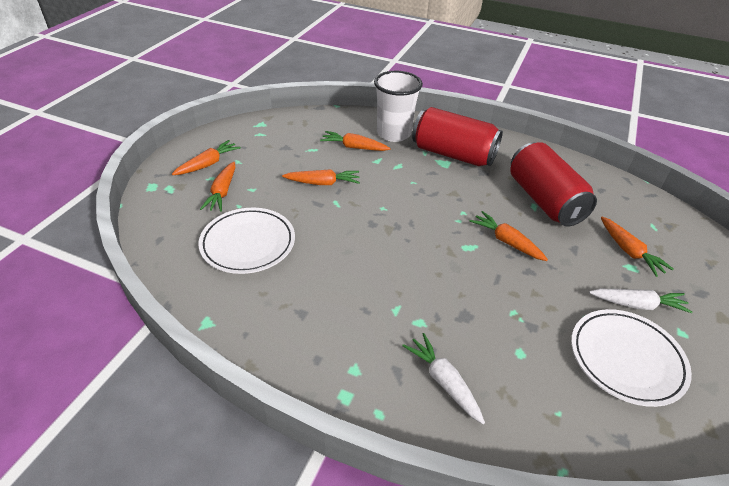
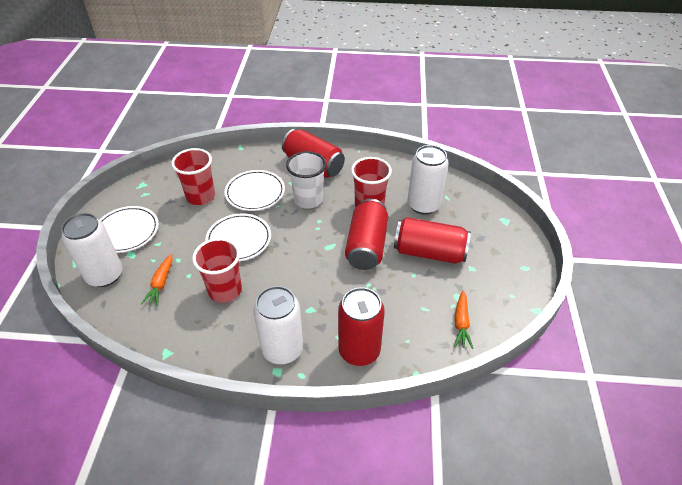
orange carrot: 6 -> 2
red can: 2 -> 4
red cup: 0 -> 3
white can: 0 -> 3
white carrot: 2 -> 0
white plate: 2 -> 3

